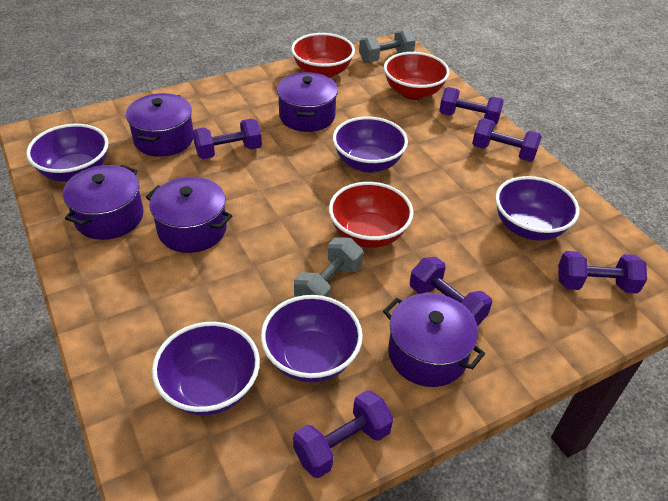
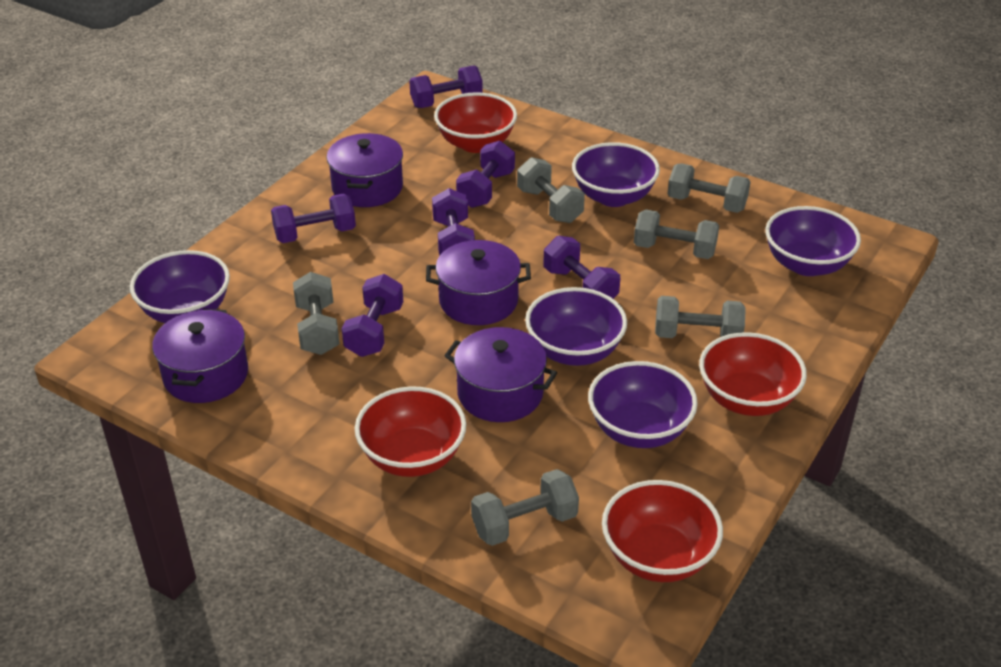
grey dumbbell: 2 -> 6
purple pot: 5 -> 4
red bowl: 3 -> 4

